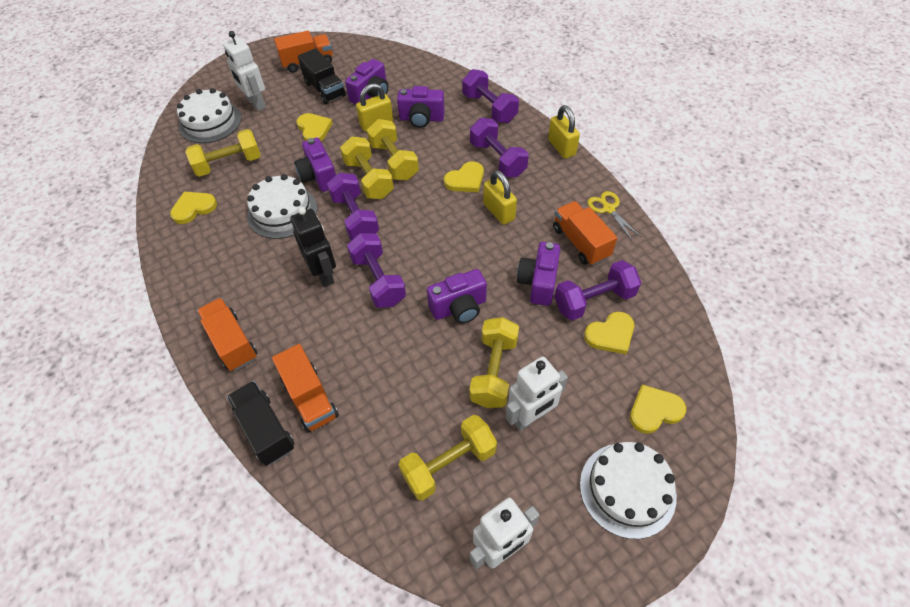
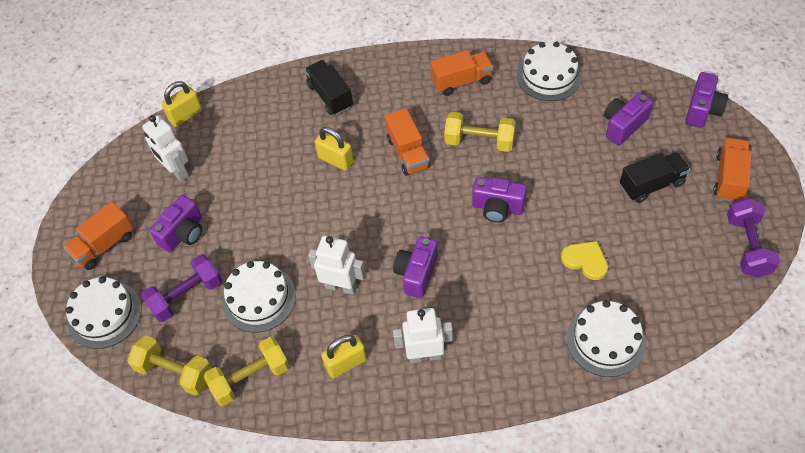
black robot: 1 -> 0
purple dumbbell: 5 -> 2
white cake: 3 -> 4
yellow dumbbell: 5 -> 3
yellow heart: 5 -> 1
yellow scissors: 1 -> 0

